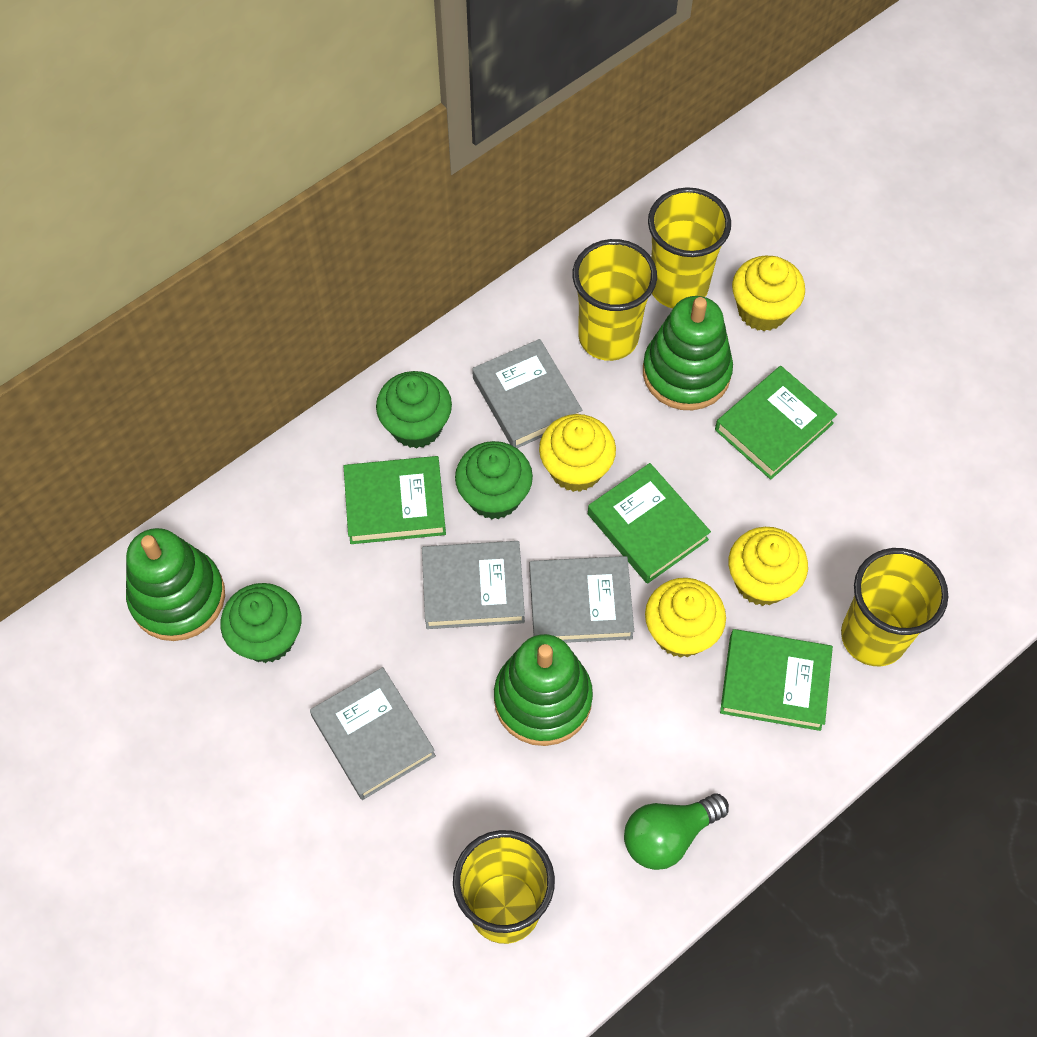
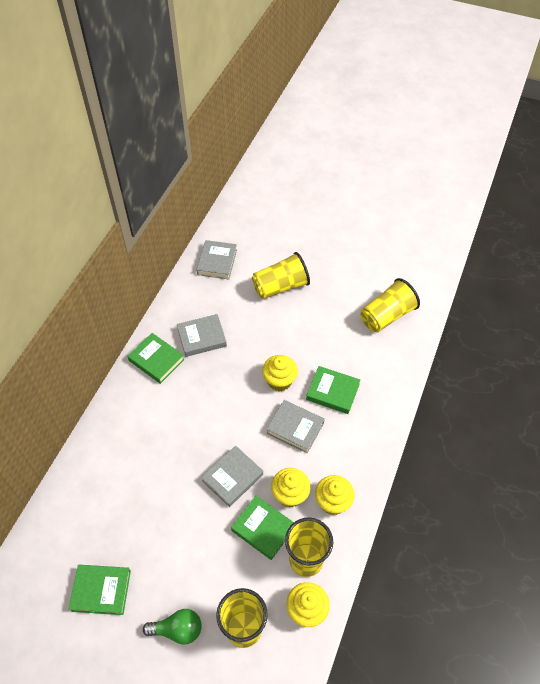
green cupcake: 3 -> 0
green stacking toy: 3 -> 0

